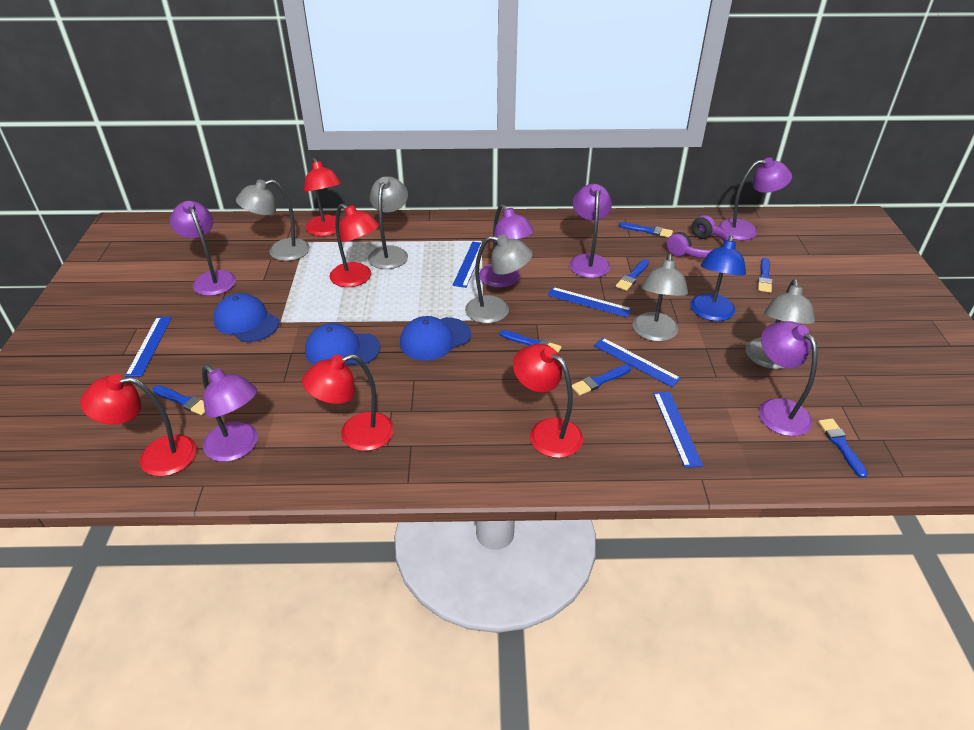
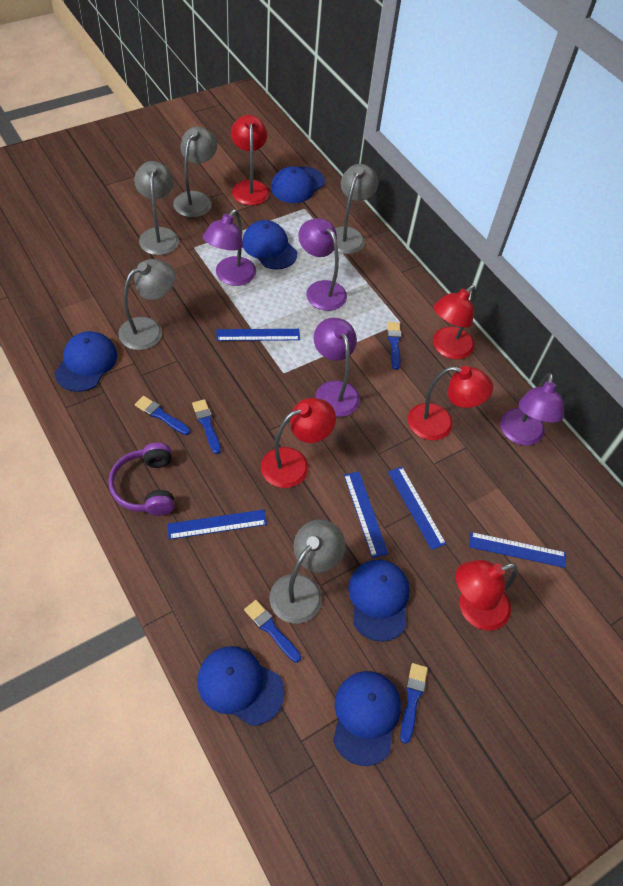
blue brush: 7 -> 5
blue cap: 3 -> 6
blue lamp: 1 -> 0
purple lamp: 6 -> 4

